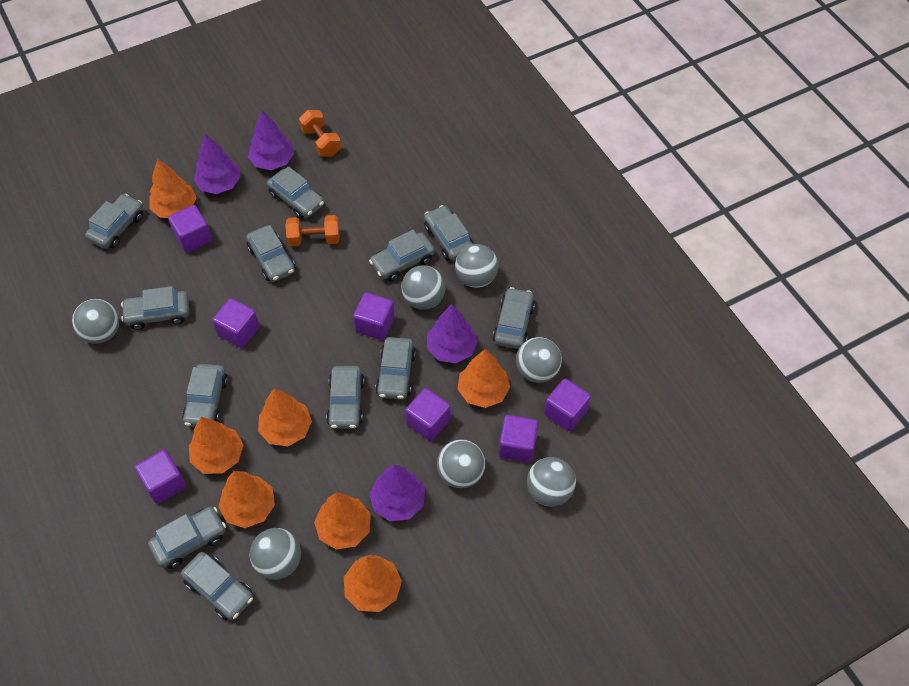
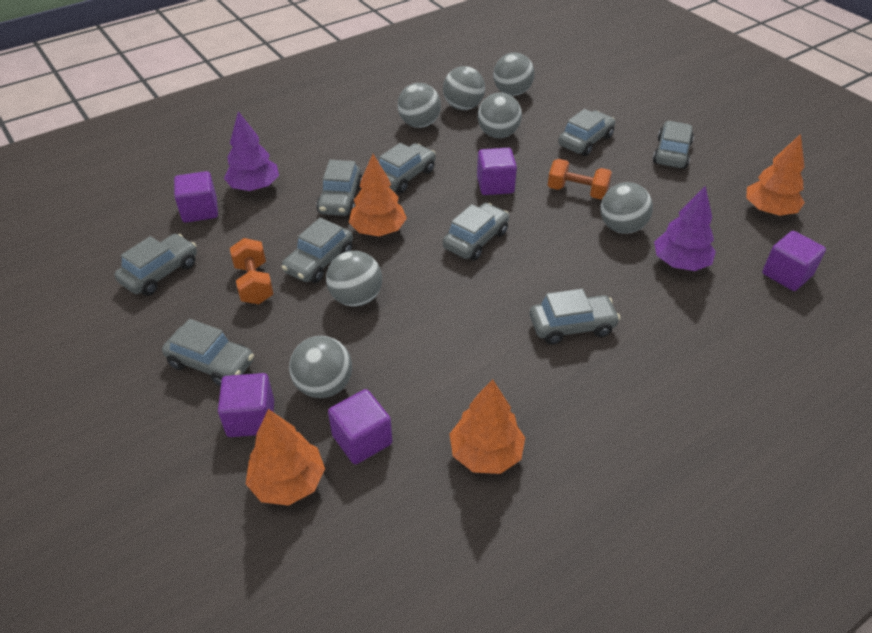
grey car: 12 -> 9
orange tree: 7 -> 4
purple cube: 7 -> 5
purple tree: 4 -> 2

